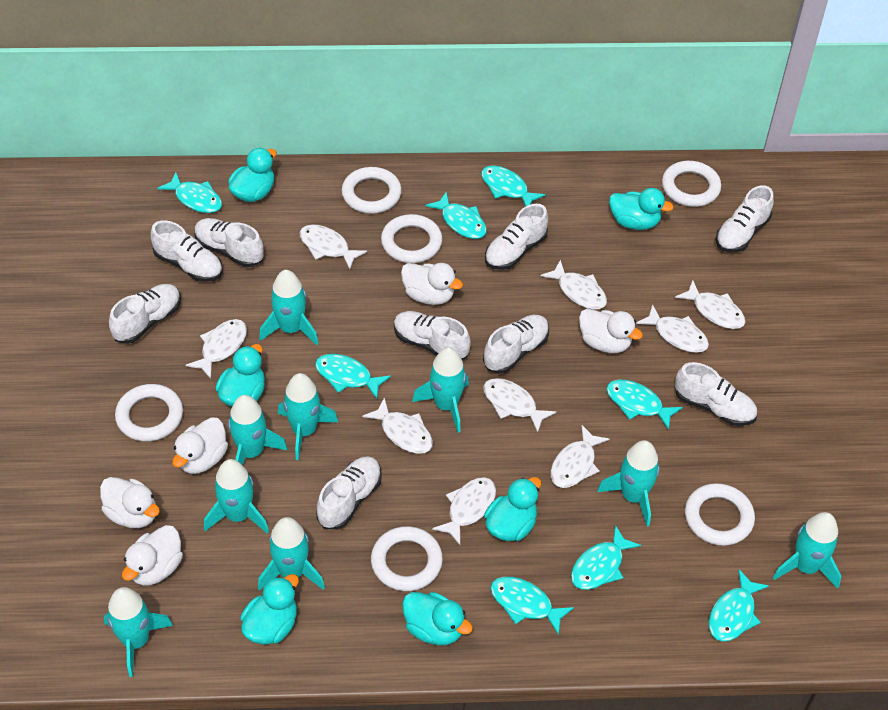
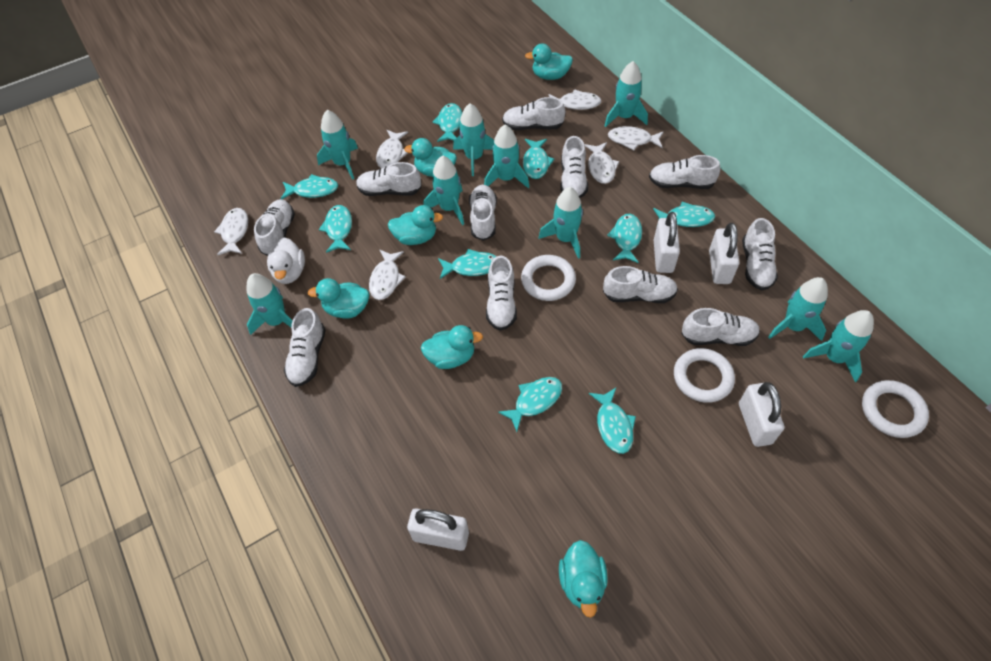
turquoise fish: 8 -> 9
white duck: 5 -> 1
white fish: 9 -> 6
white padlock: 0 -> 4
white ring: 6 -> 3
white shoe: 9 -> 11

